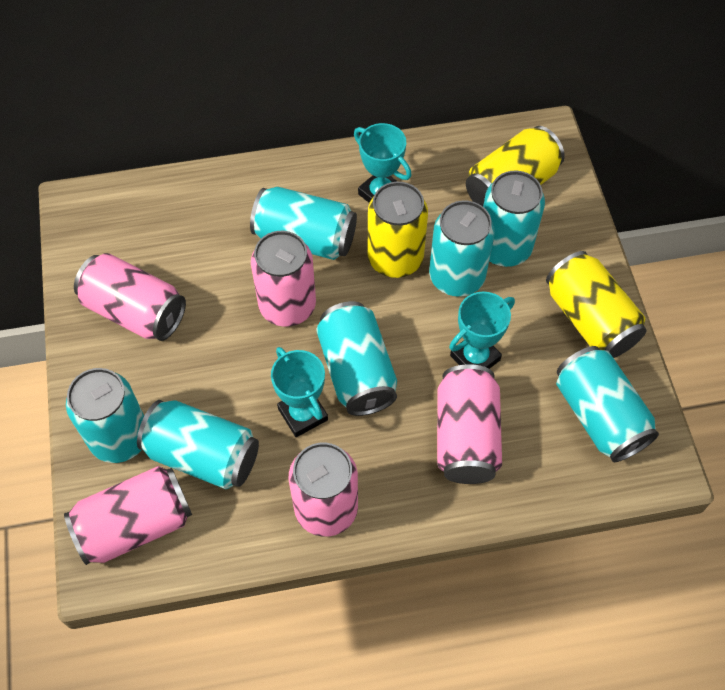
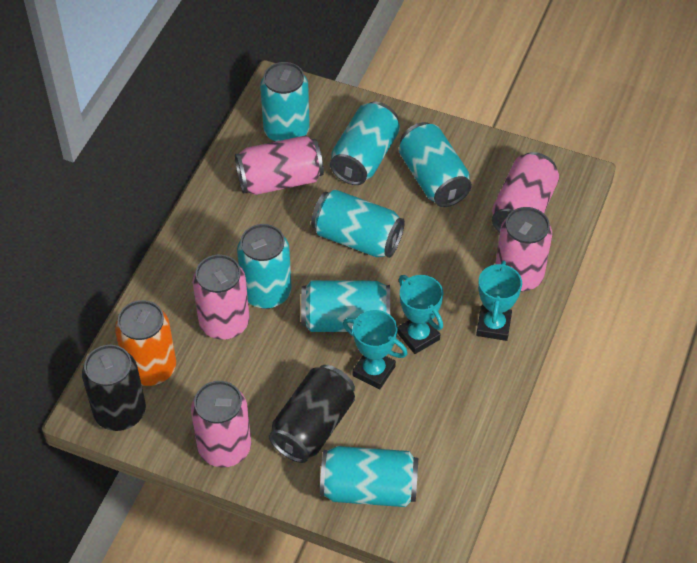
black can: 0 -> 2
orange can: 0 -> 1
yellow can: 3 -> 0

